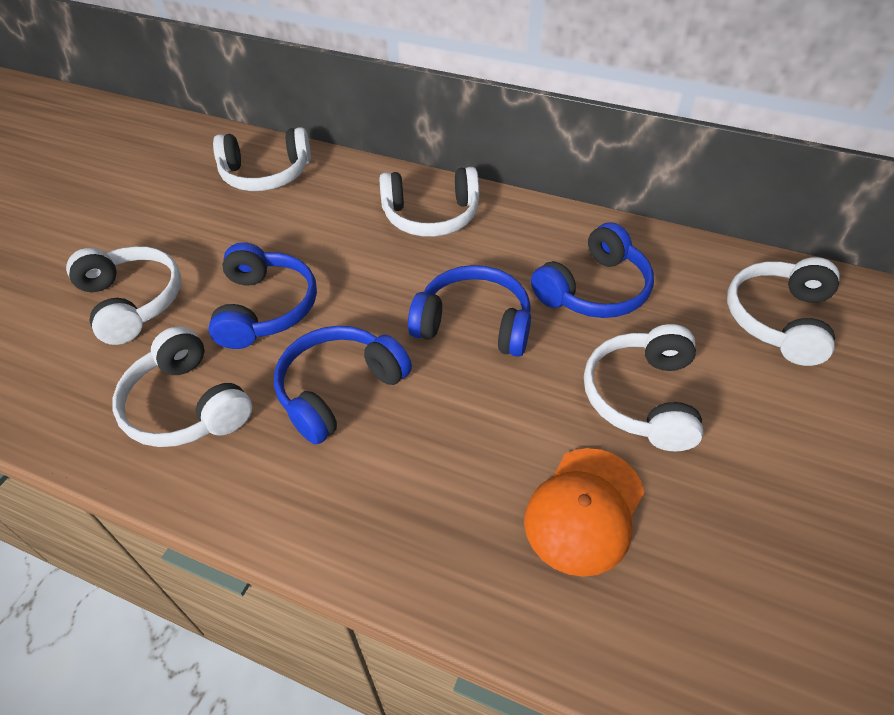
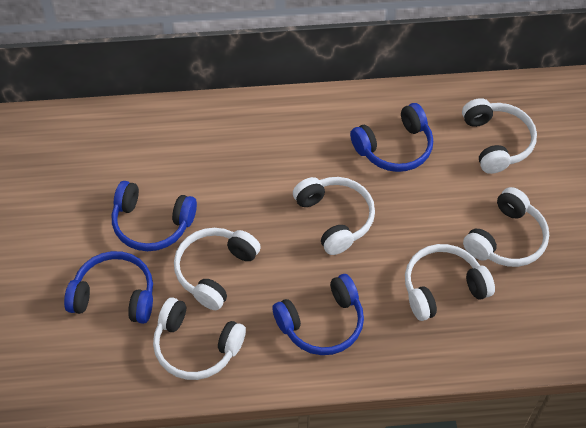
orange cap: 1 -> 0

